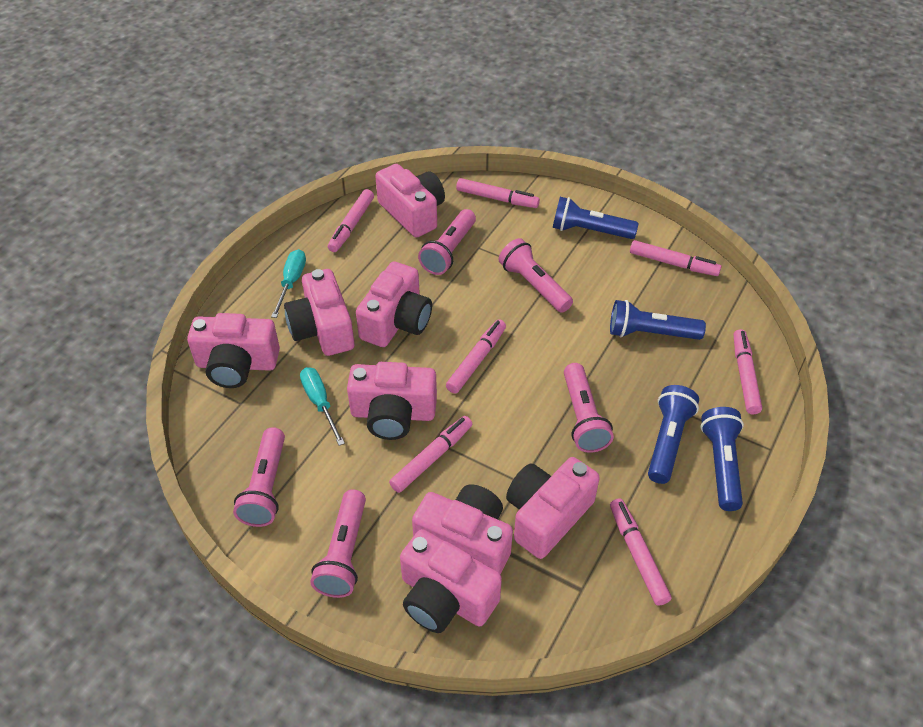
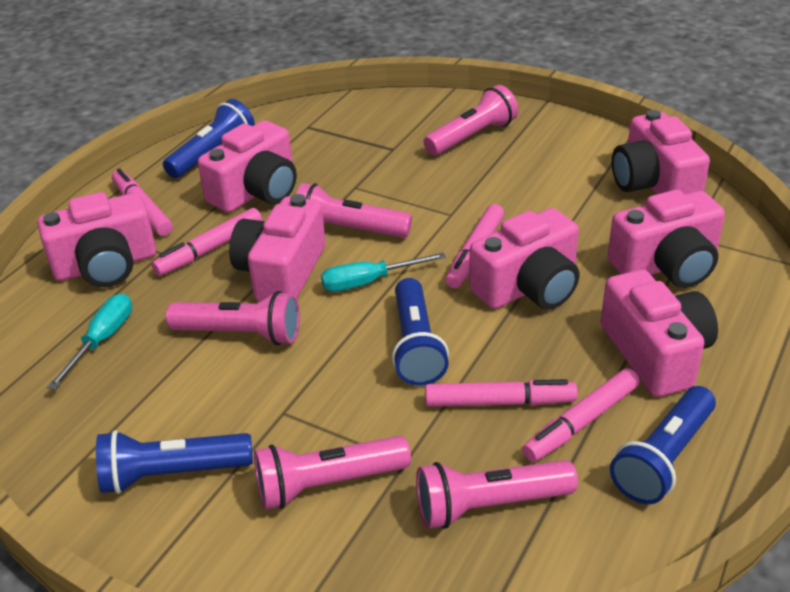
pink camera: 8 -> 7
pink marker: 7 -> 5

